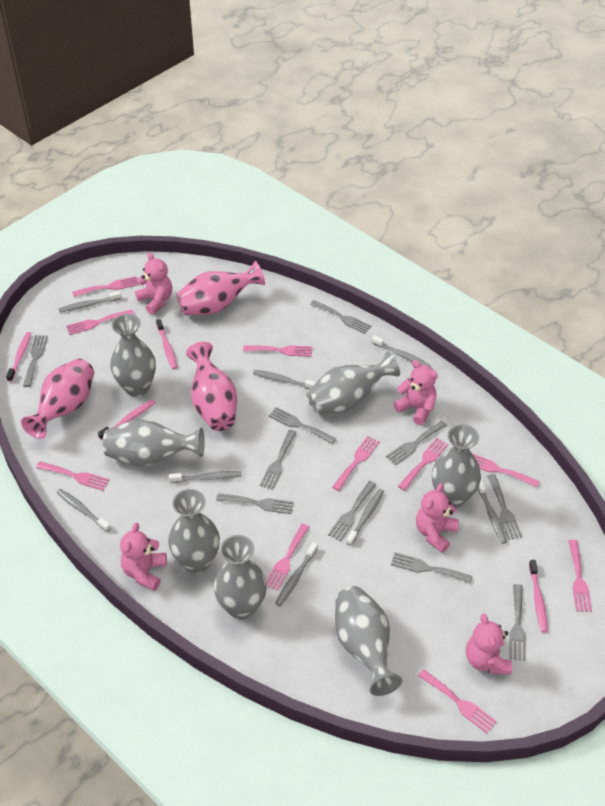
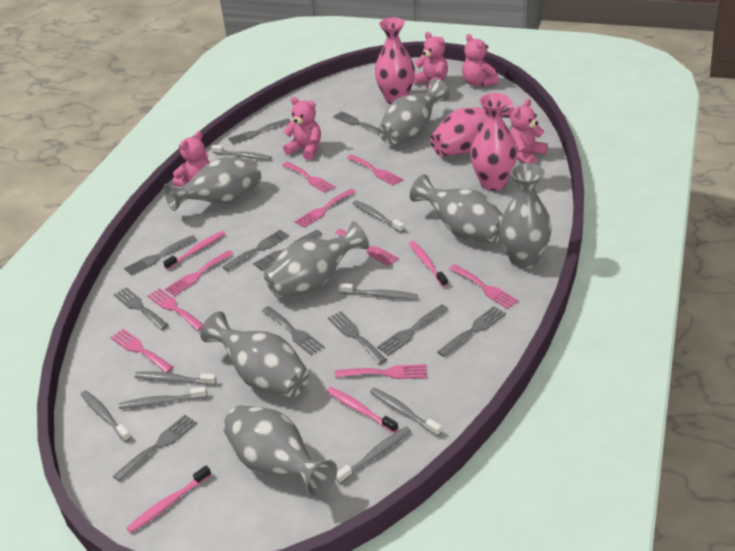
grey fork: 10 -> 11
pink fork: 10 -> 9

